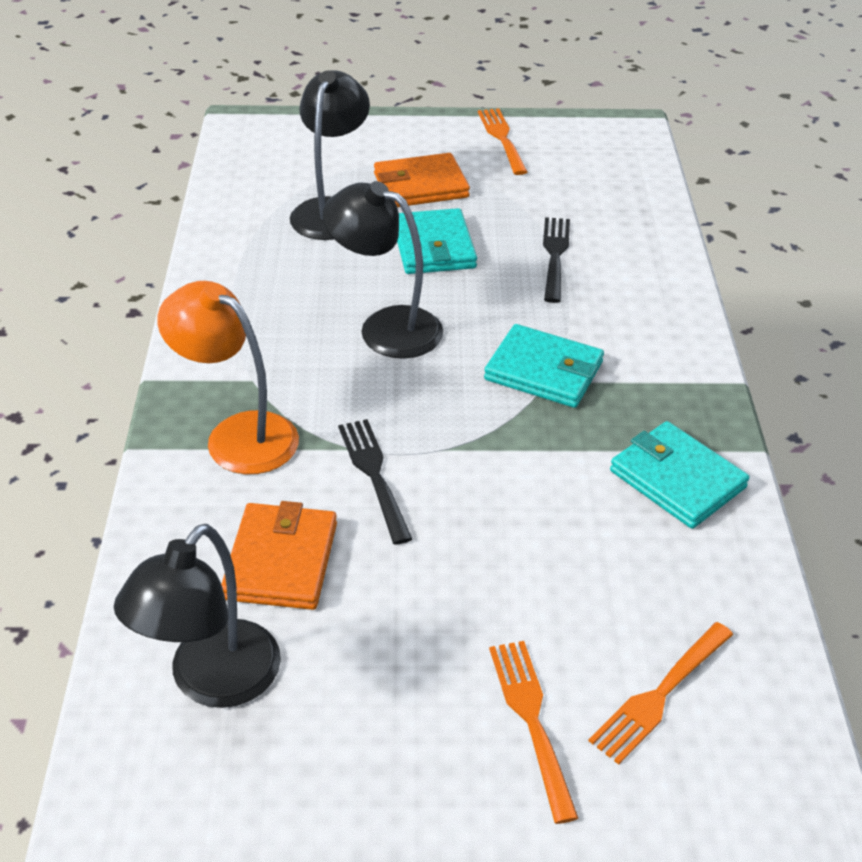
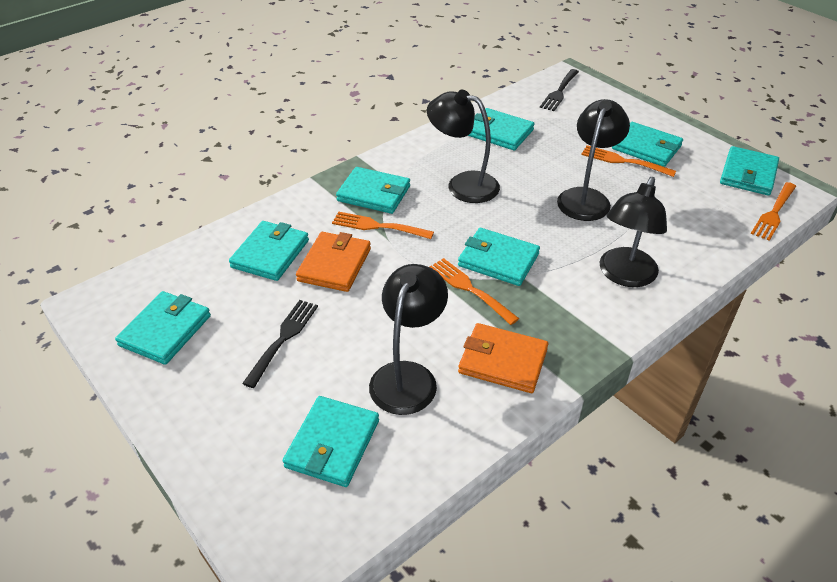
black lamp: 3 -> 4
orange fork: 3 -> 4
orange lamp: 1 -> 0
turquoise wallet: 3 -> 8

